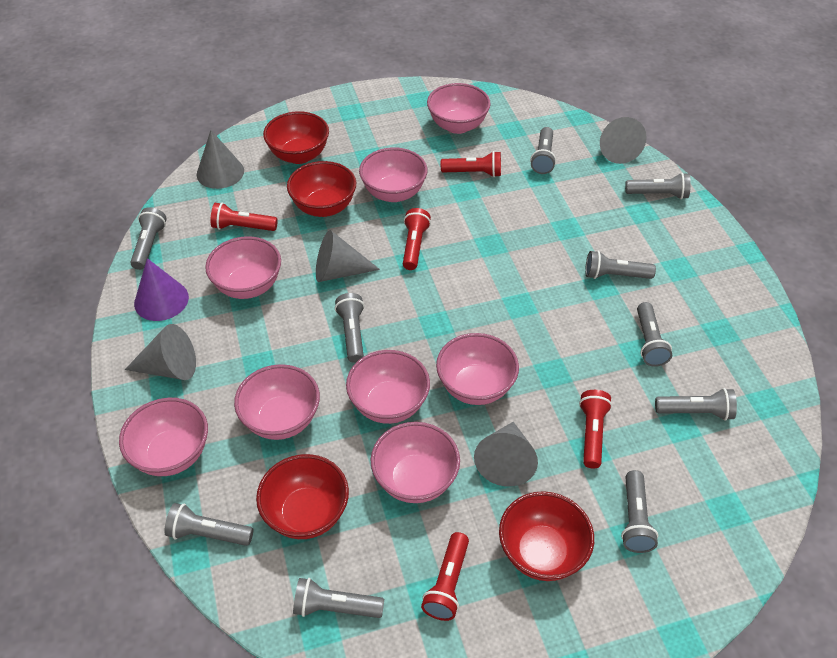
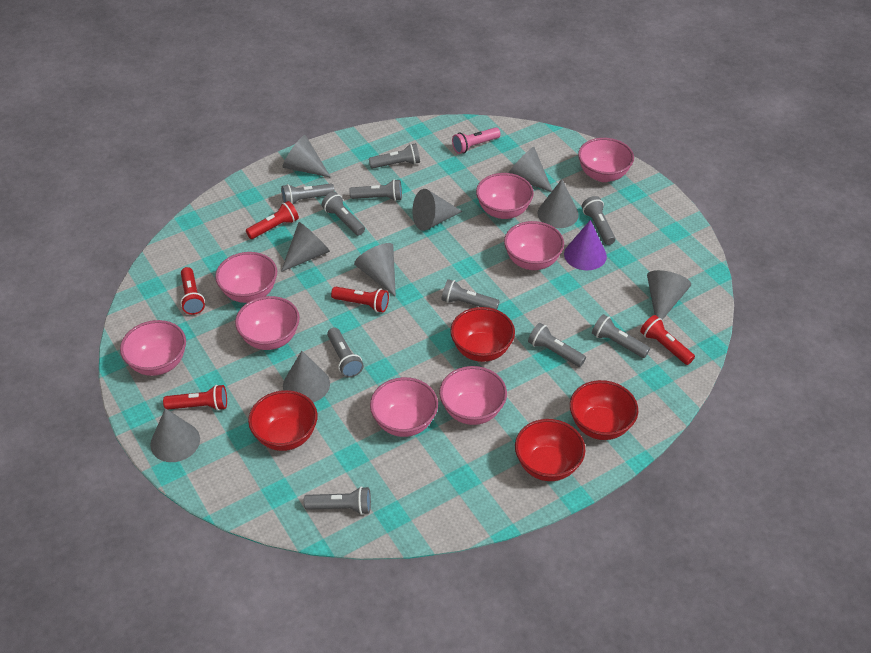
grey cone: 5 -> 9
pink flashlight: 0 -> 1

